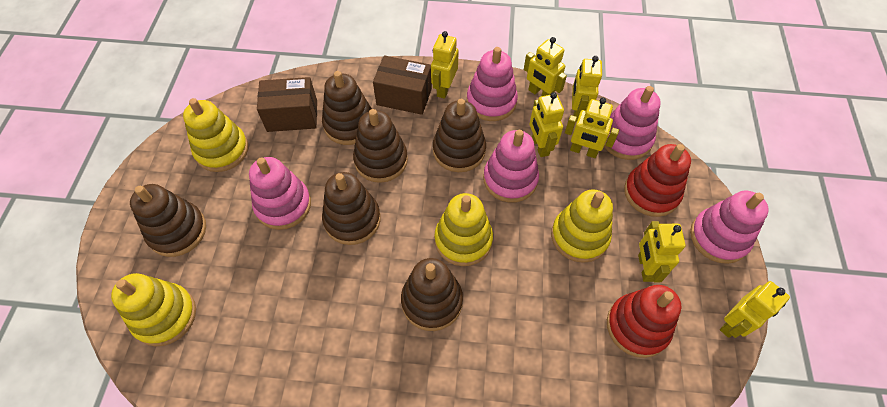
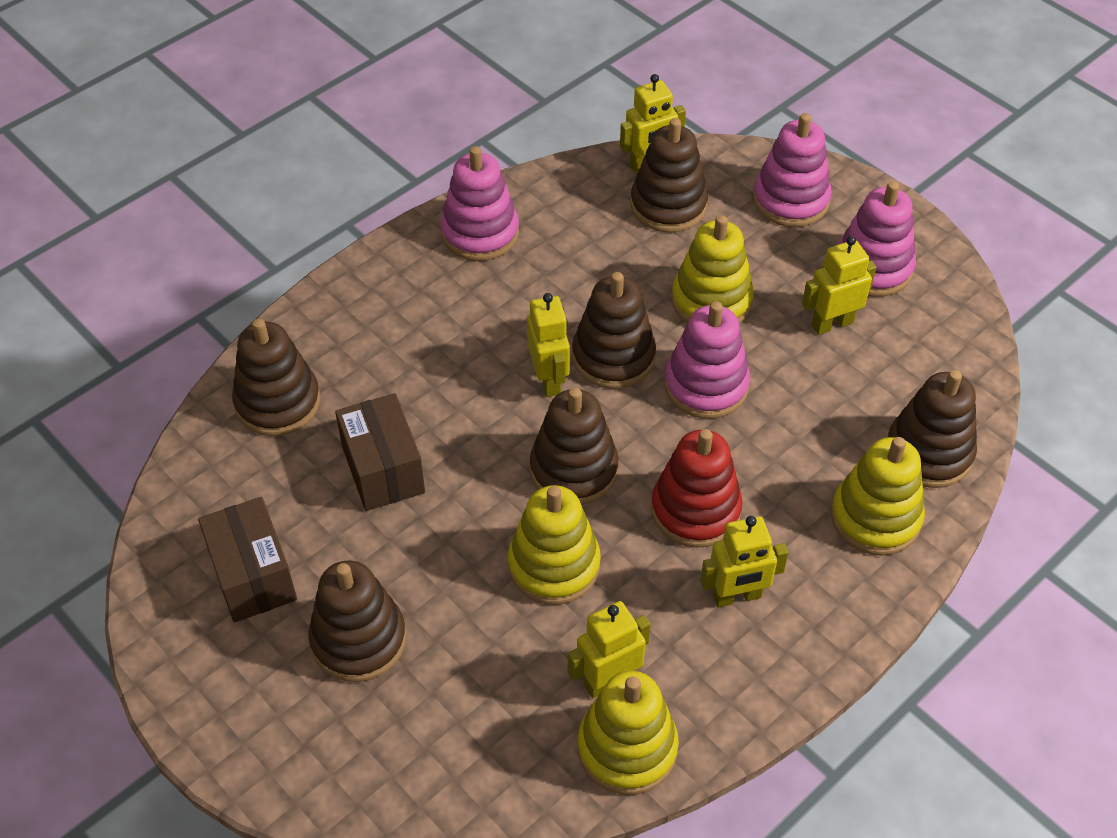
pink stacking toy: 5 -> 4
red stacking toy: 2 -> 1
yellow robot: 7 -> 5

